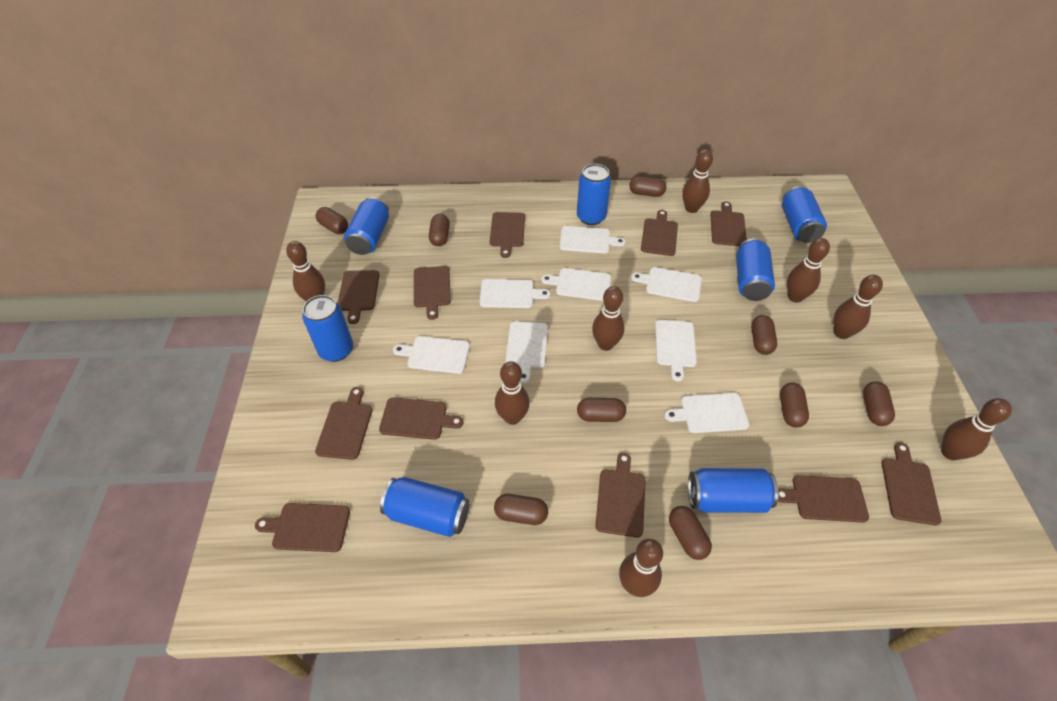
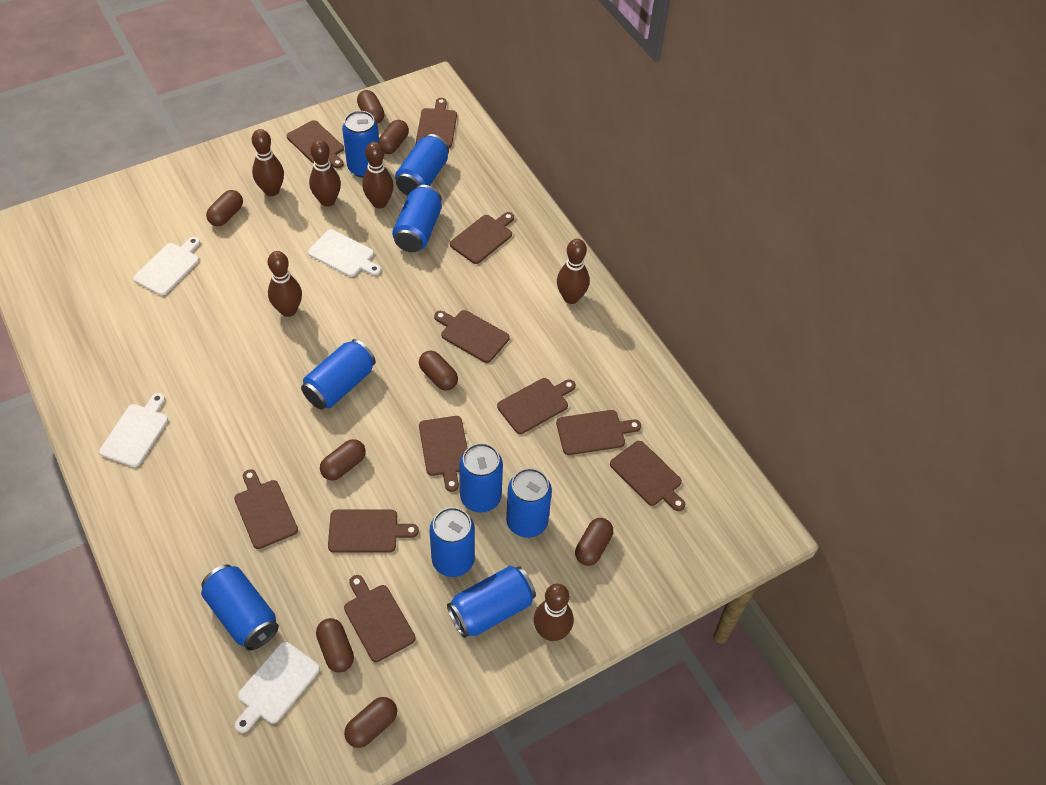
blue can: 7 -> 9
brown bowling pin: 8 -> 6
brown capsule: 9 -> 8
white cutting board: 8 -> 4

